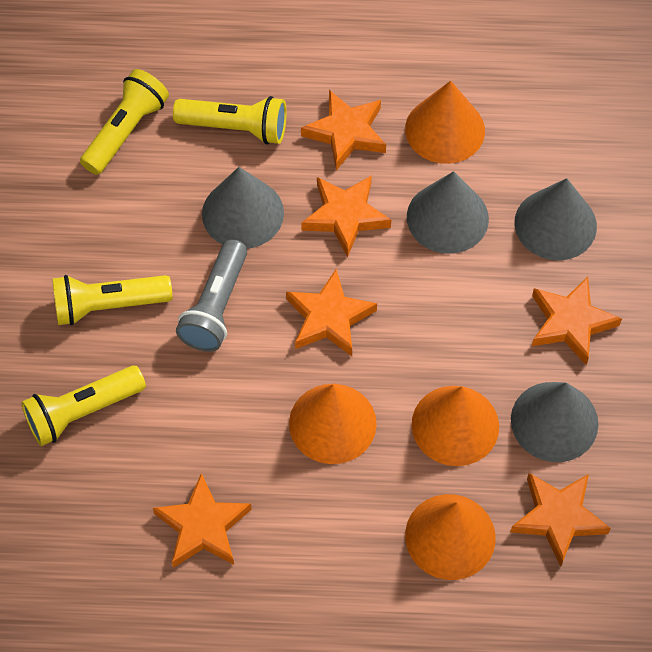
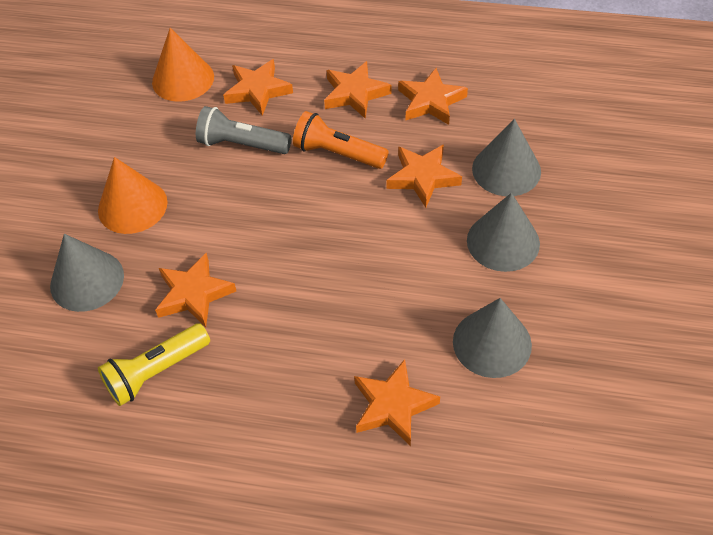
orange cone: 4 -> 2
orange flashlight: 0 -> 1
yellow flashlight: 4 -> 1

